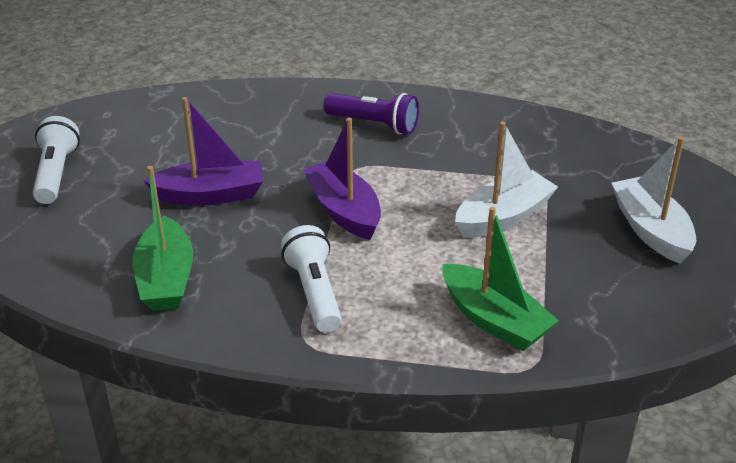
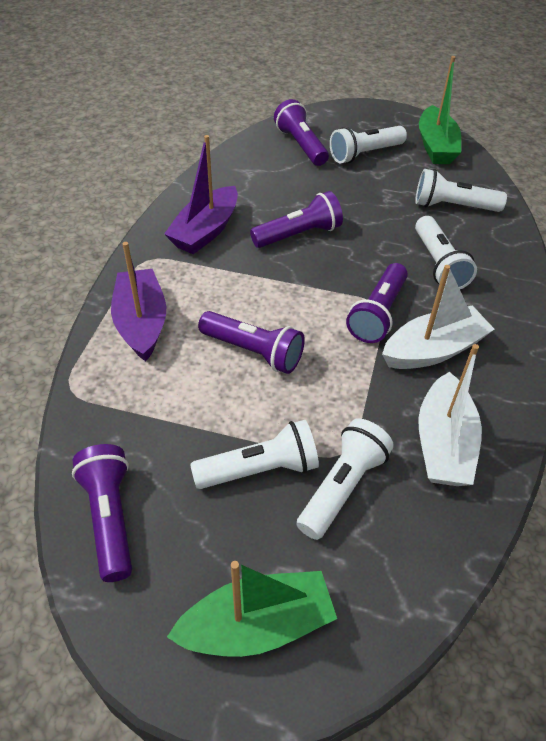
purple flashlight: 1 -> 5
white flashlight: 2 -> 5

